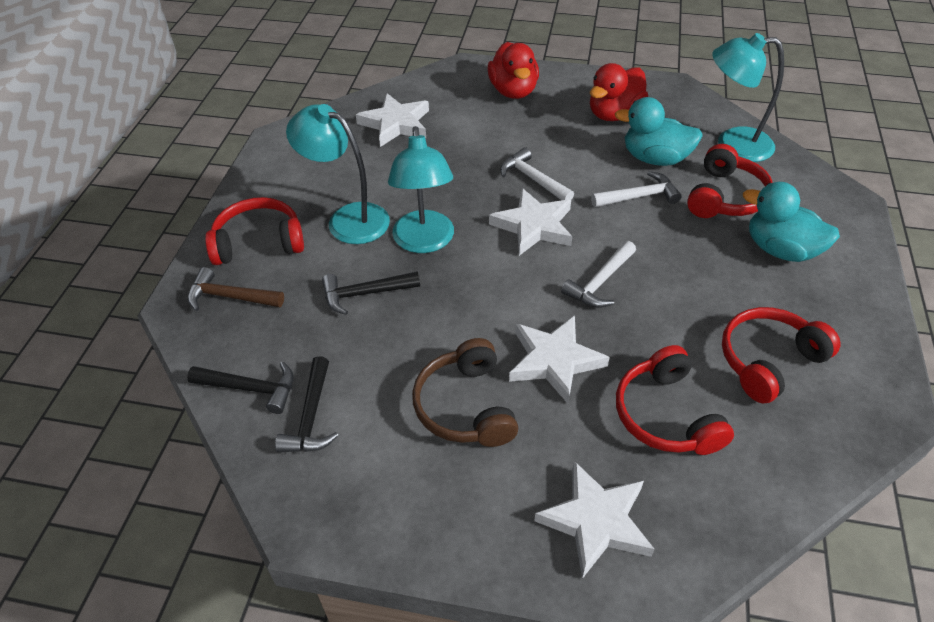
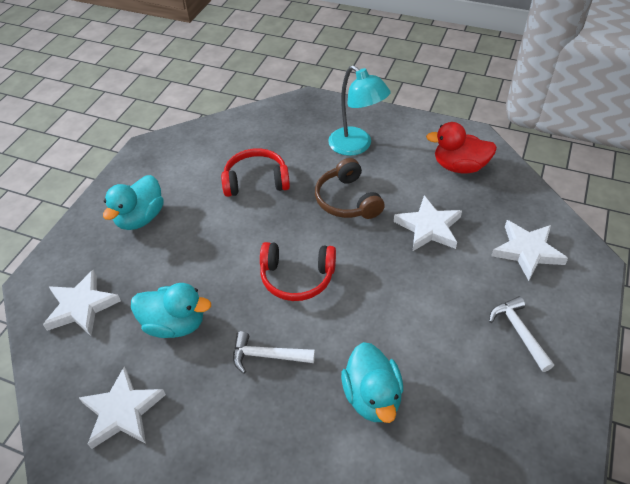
black hammer: 3 -> 0
brown hammer: 1 -> 0
red duck: 2 -> 1
red headphones: 4 -> 2
turquoise duck: 2 -> 3
turquoise lamp: 3 -> 1
white hammer: 3 -> 2

